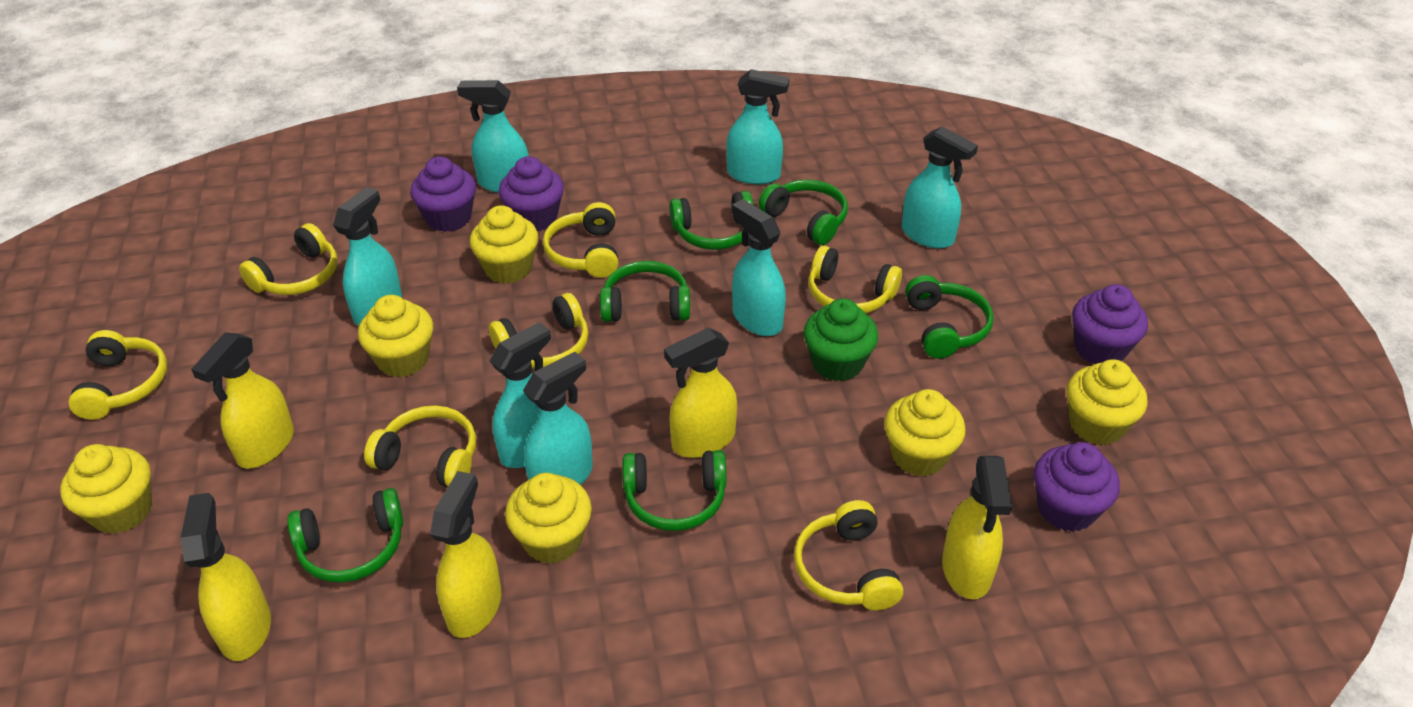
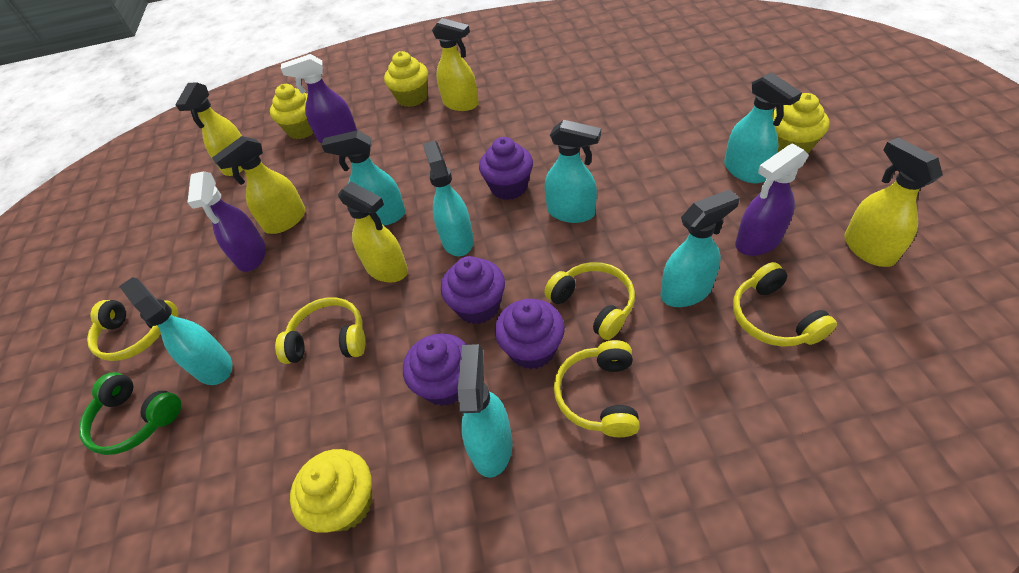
green cupcake: 1 -> 0
green headphones: 6 -> 1
purple spray bottle: 0 -> 3
yellow cupcake: 6 -> 4
yellow headphones: 7 -> 5

